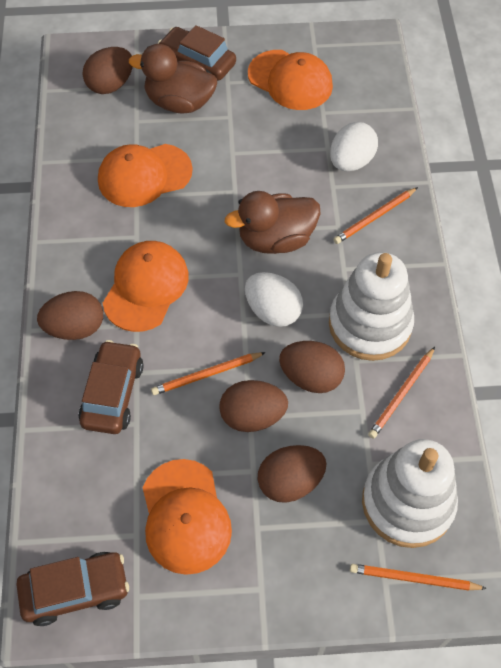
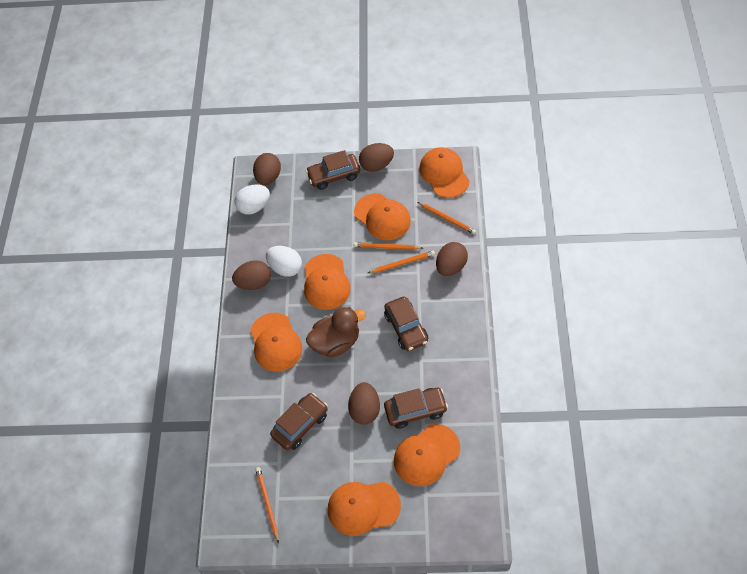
brown car: 3 -> 4
brown duck: 2 -> 1
orange cap: 4 -> 6
white stacking toy: 2 -> 0

